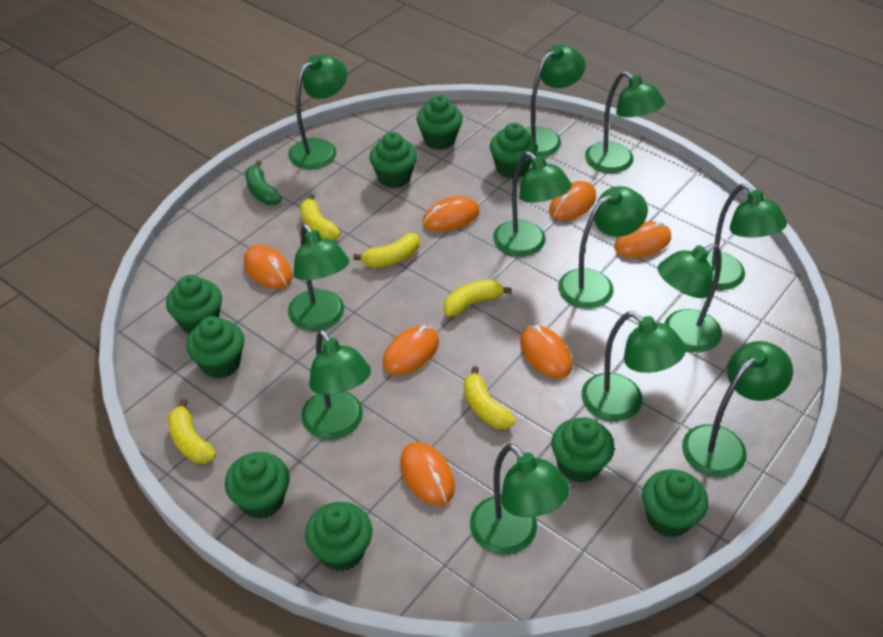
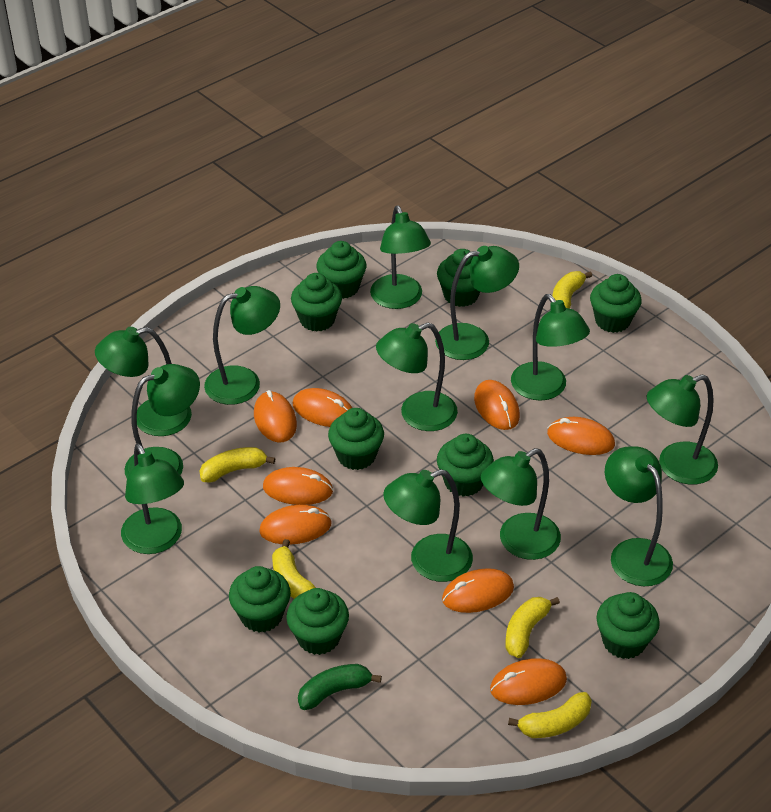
orange mouse: 7 -> 8

